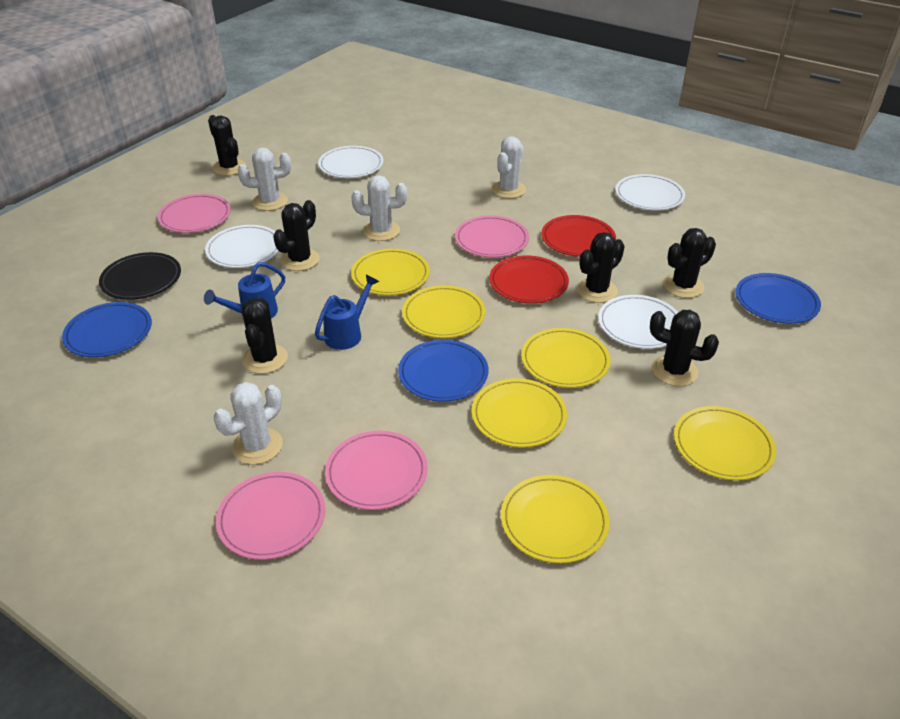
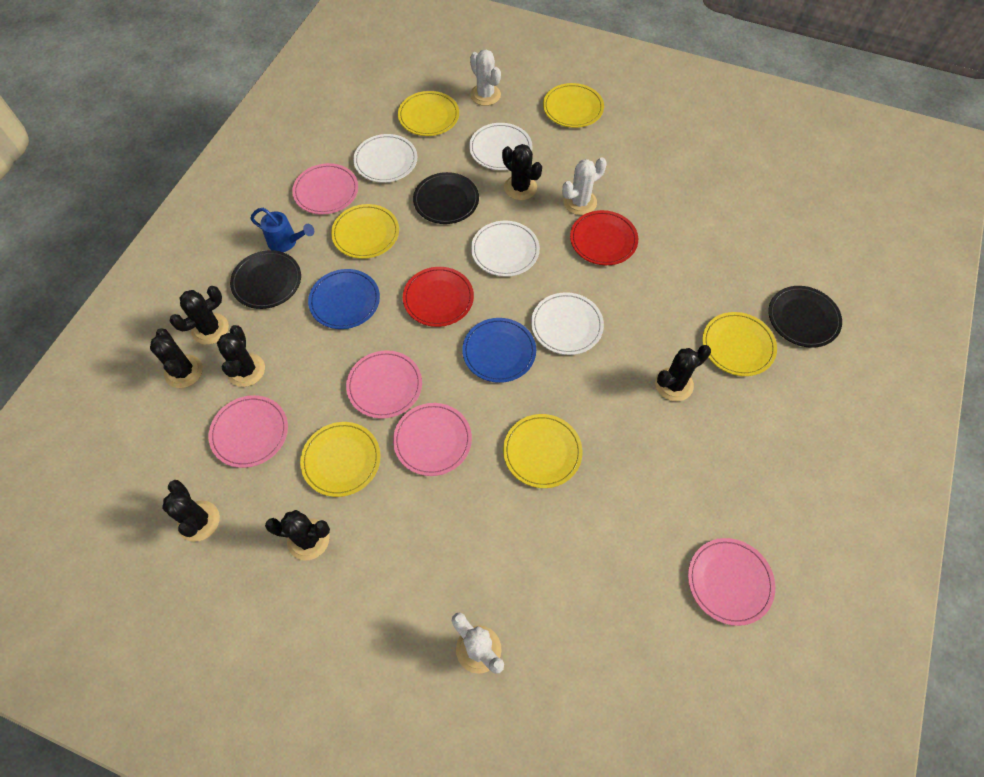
black cactus: 6 -> 7
black plate: 1 -> 3
blue plate: 3 -> 2
blue watering can: 2 -> 1
pink plate: 4 -> 5
white cactus: 4 -> 3

